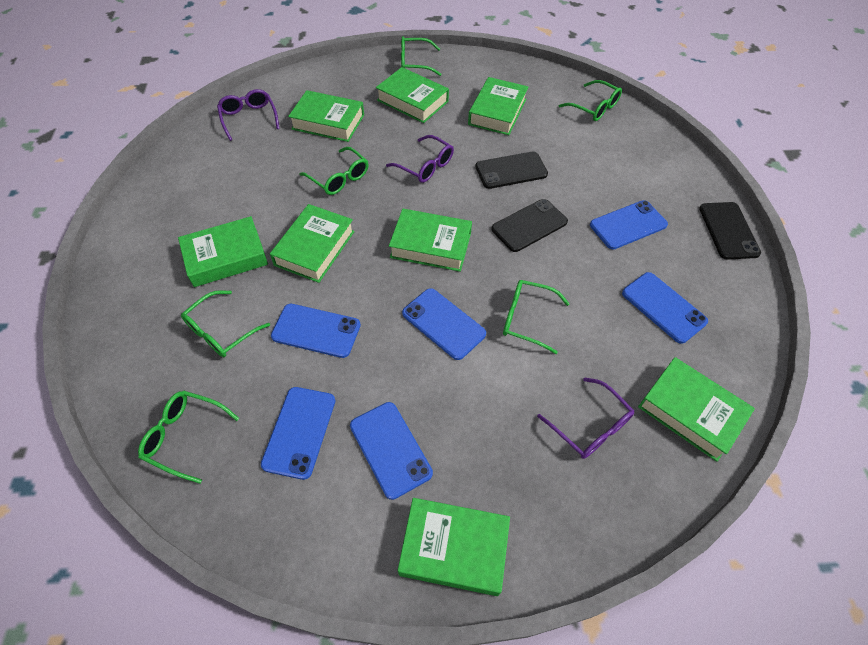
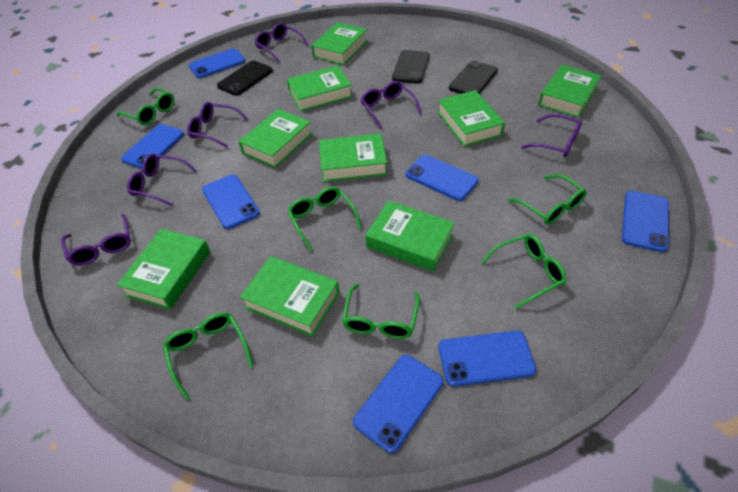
blue phone: 6 -> 7
green book: 8 -> 9
purple glasses: 3 -> 6

